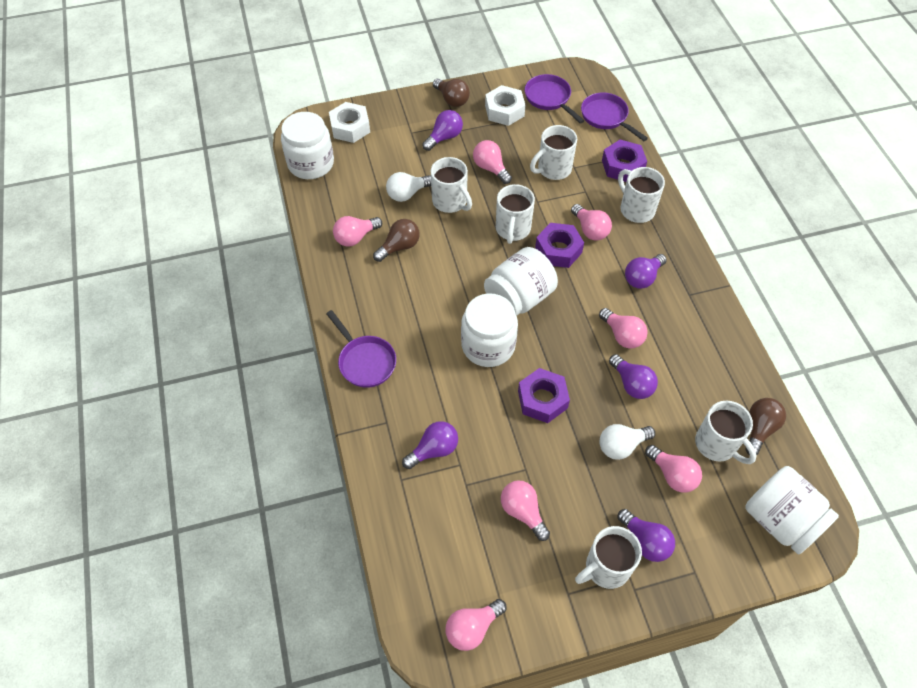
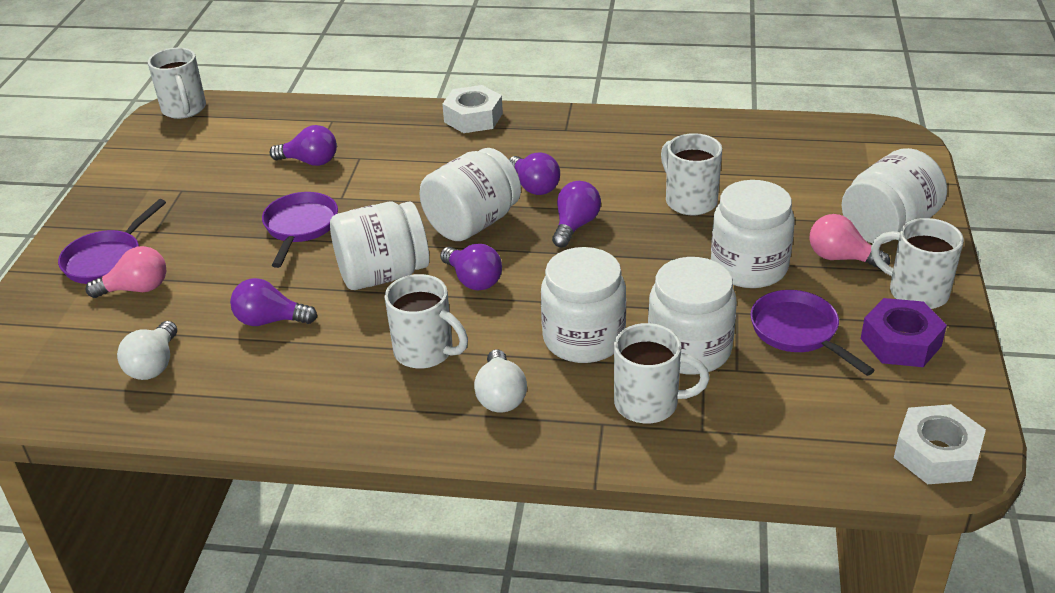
brown light bulb: 3 -> 0
pink light bulb: 7 -> 2
purple nut: 3 -> 1
white jar: 4 -> 6
white mug: 6 -> 5

